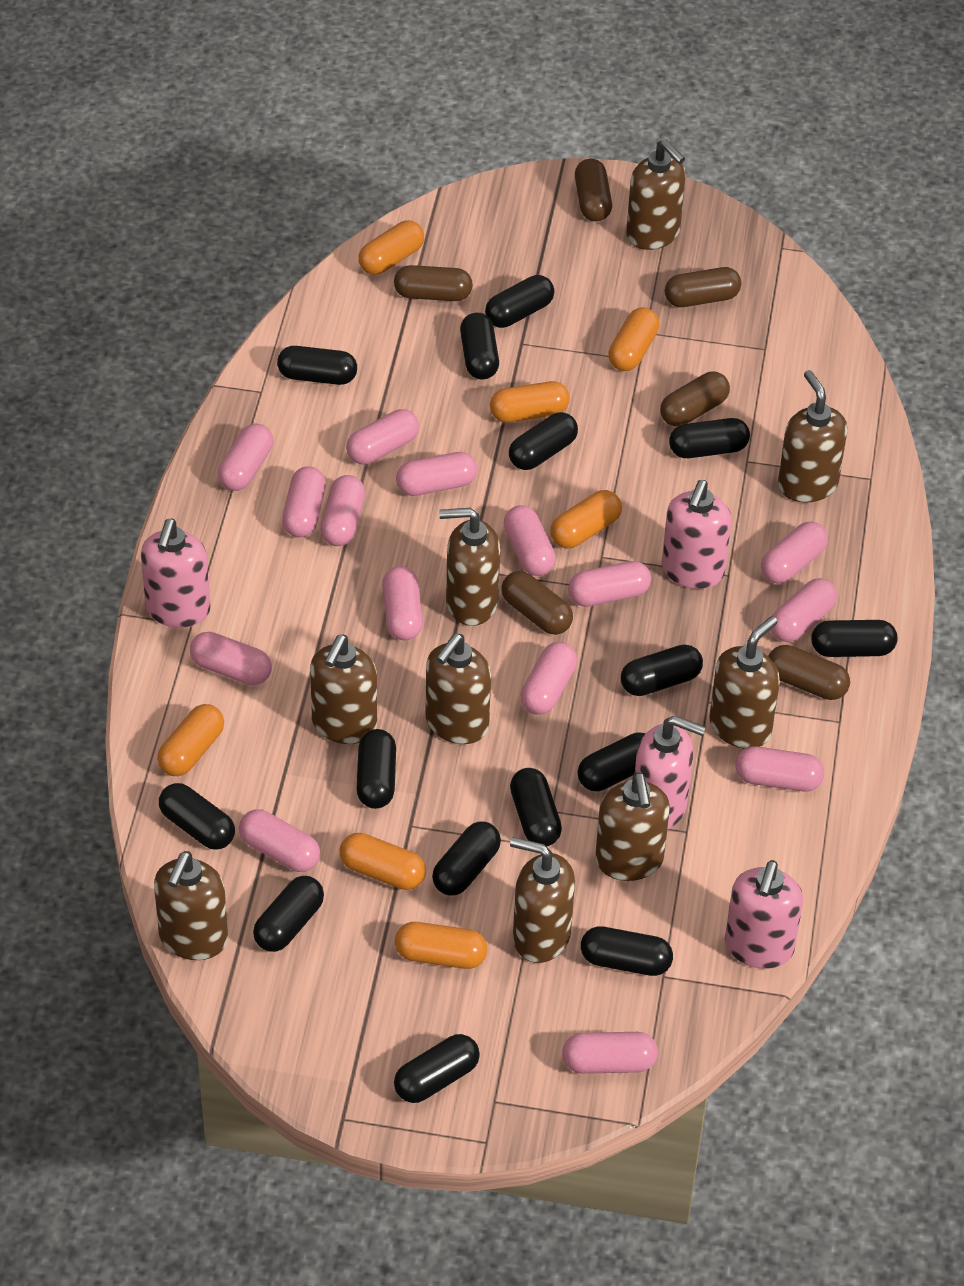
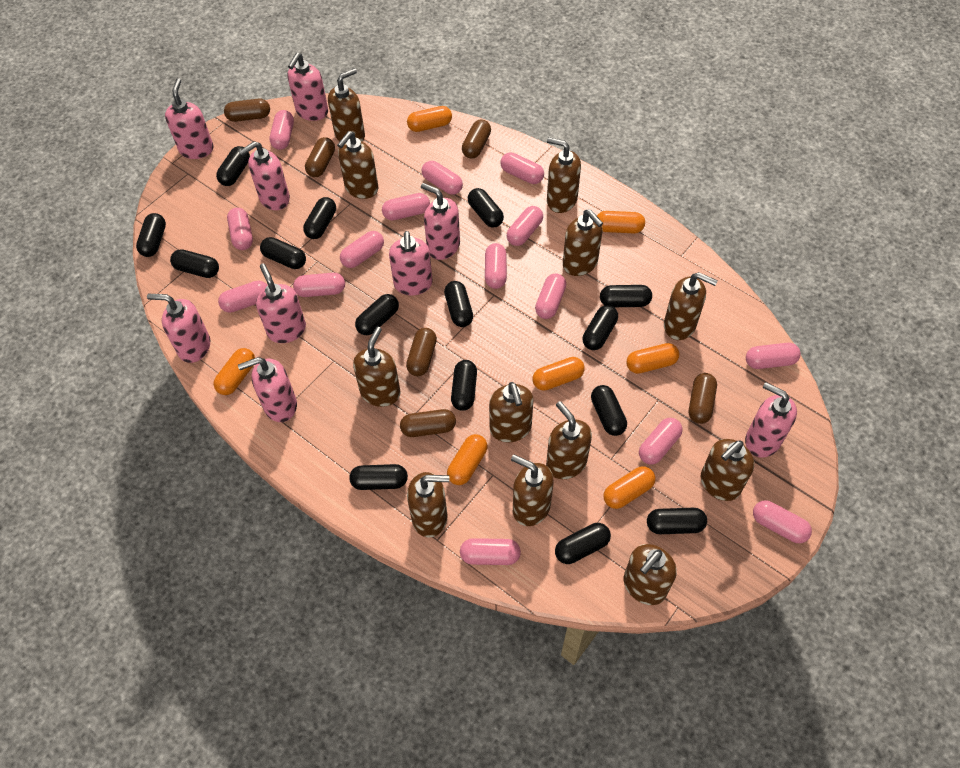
brown soap dispenser: 9 -> 12
pink soap dispenser: 4 -> 9

